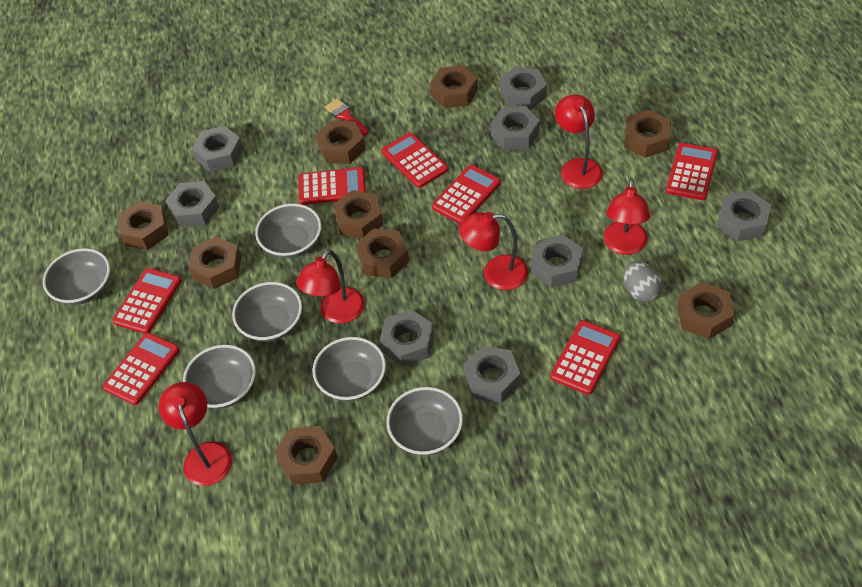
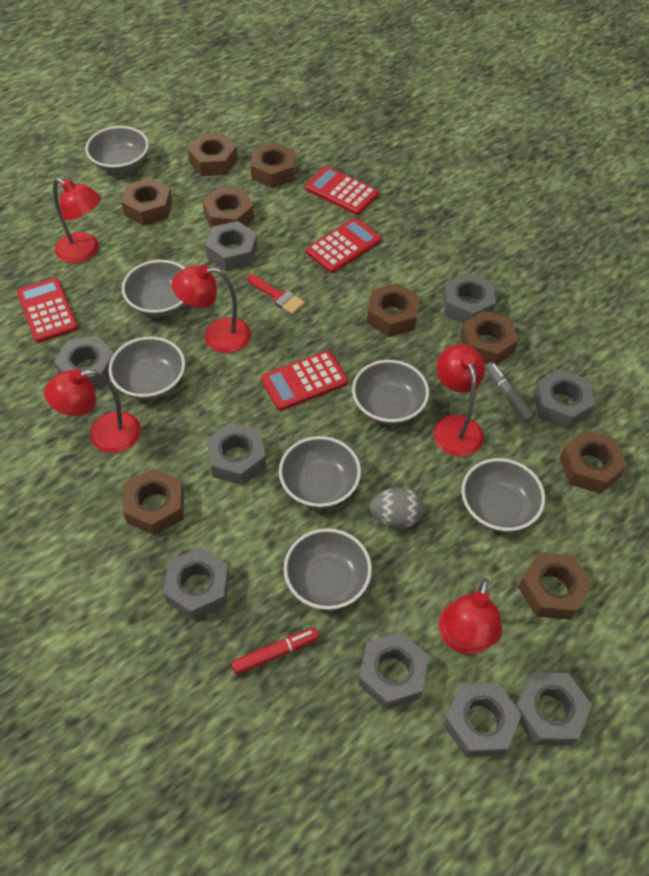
grey bowl: 6 -> 7
grey marker: 0 -> 1
grey nut: 8 -> 9
red calculator: 7 -> 4
red marker: 0 -> 1

